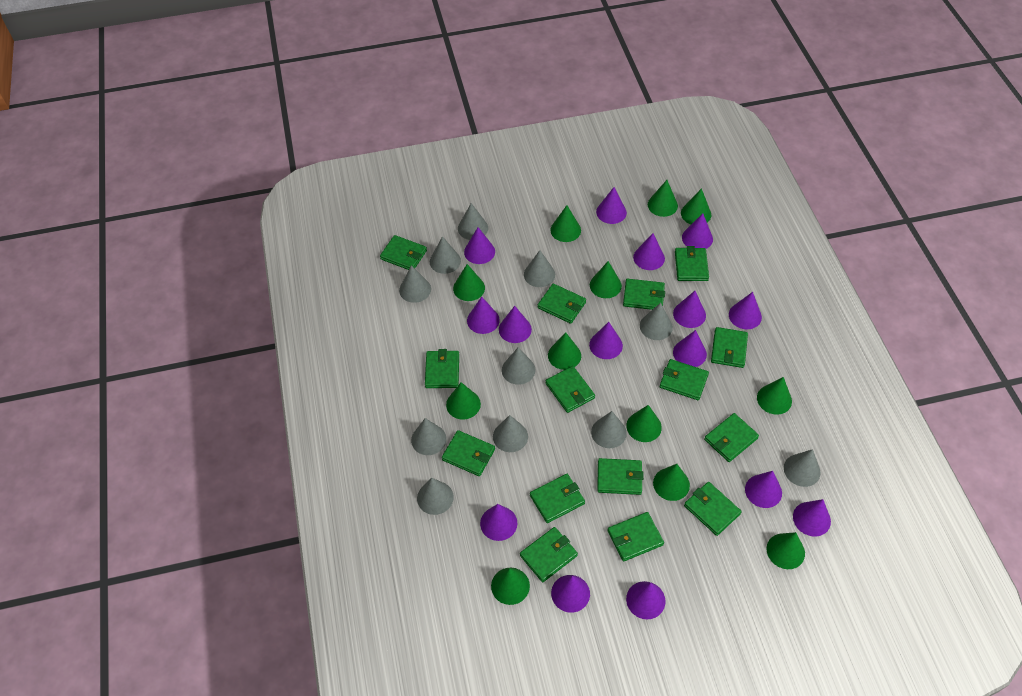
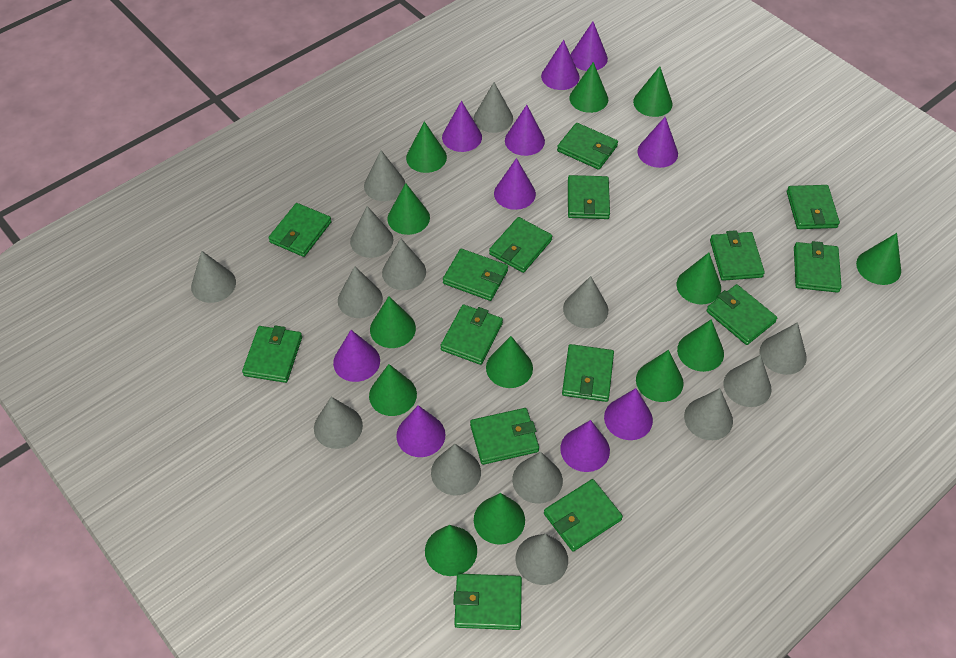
green cone: 12 -> 13
grey cone: 11 -> 14
purple cone: 15 -> 10

